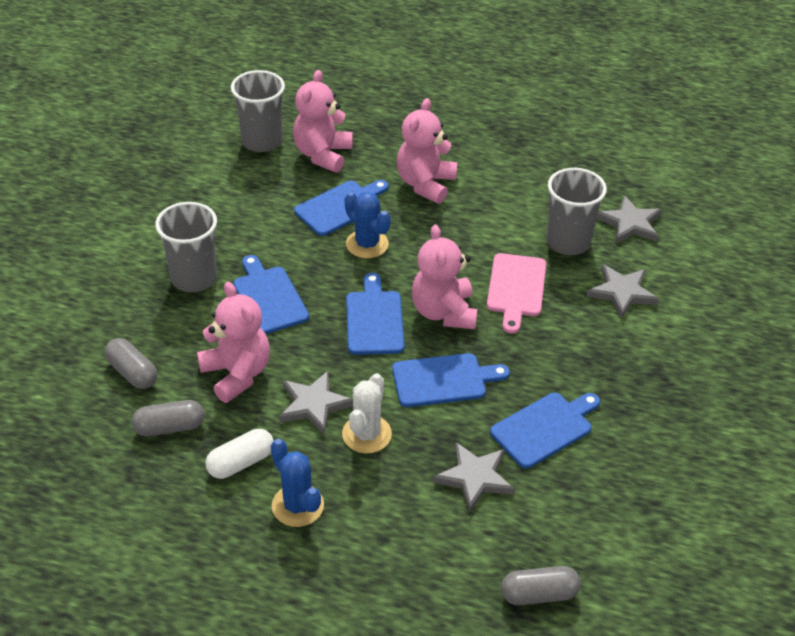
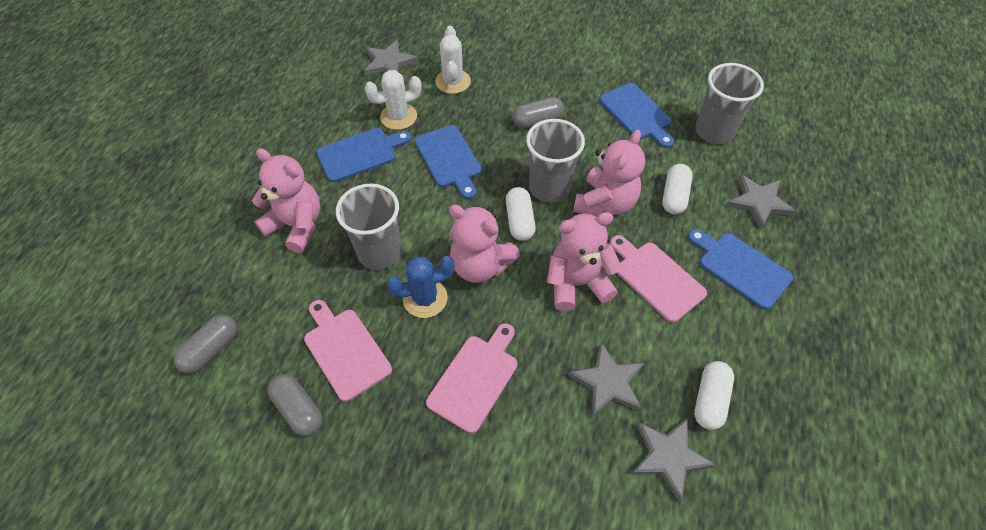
blue cactus: 2 -> 1
blue cutting board: 5 -> 4
pink cutting board: 1 -> 3
white cactus: 1 -> 2
white capsule: 1 -> 3

